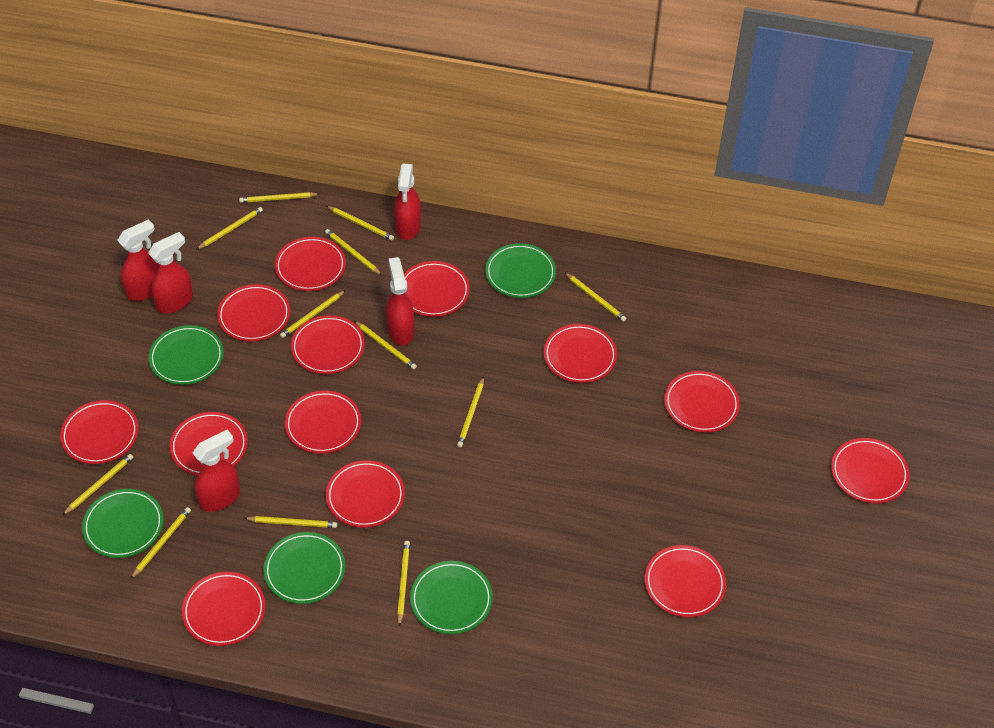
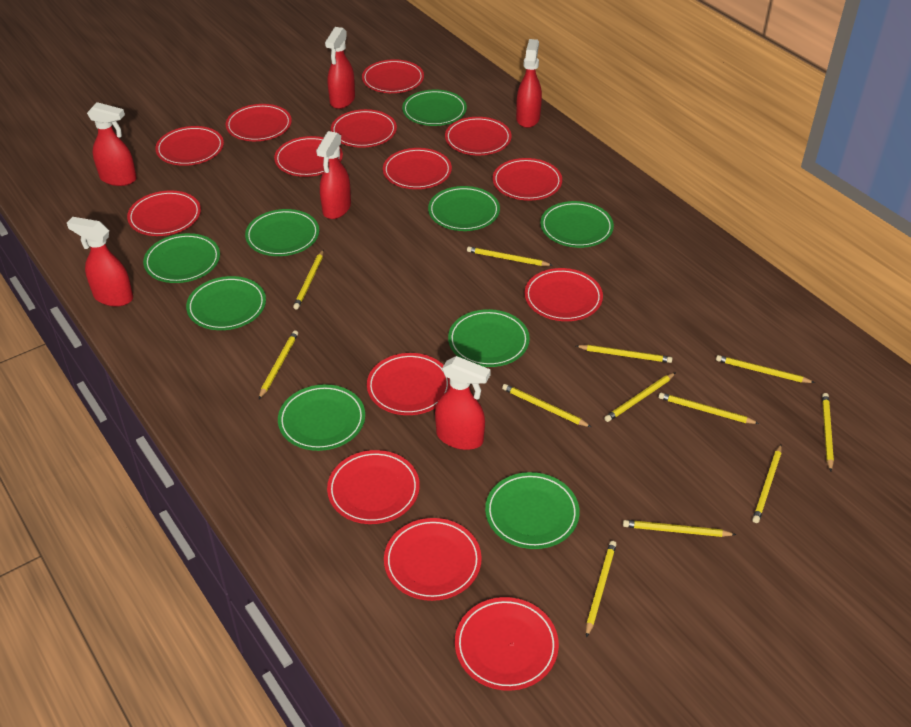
green plate: 5 -> 9
red plate: 13 -> 14
red spray bottle: 5 -> 6

